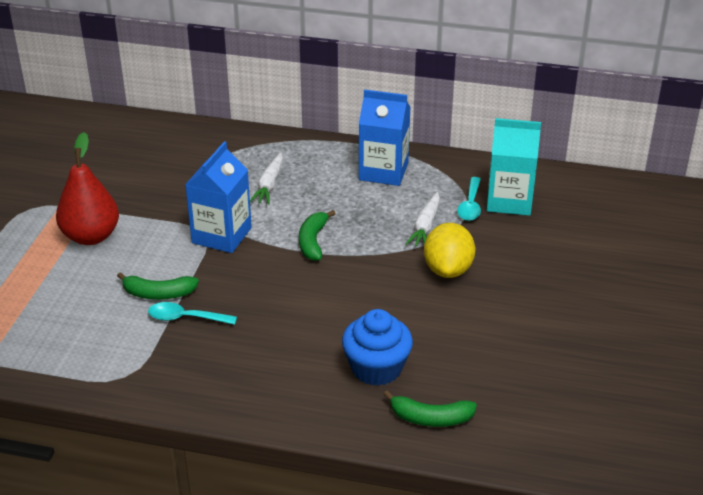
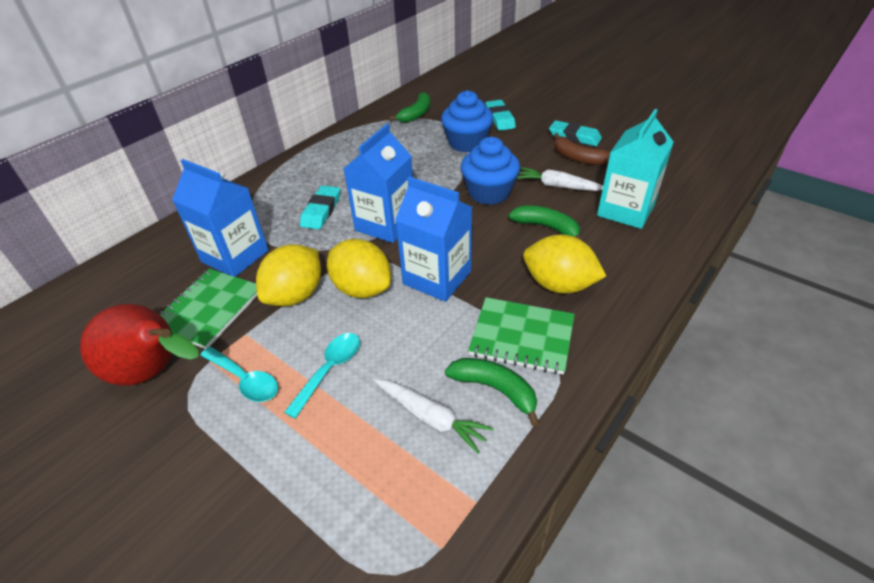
blue carton: 2 -> 3
blue cupcake: 1 -> 2
brown banana: 0 -> 1
green notebook: 0 -> 2
turquoise eraser: 0 -> 3
yellow lemon: 1 -> 3

